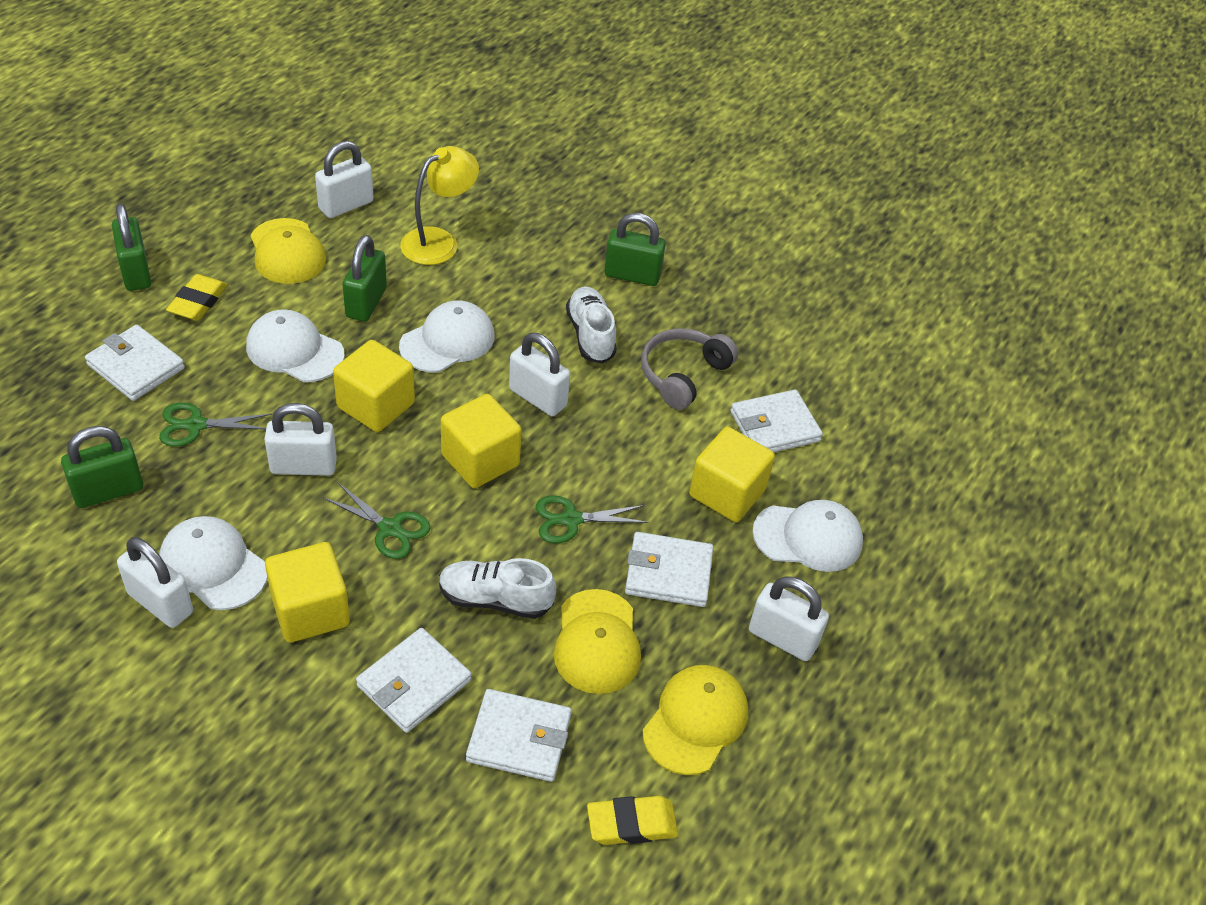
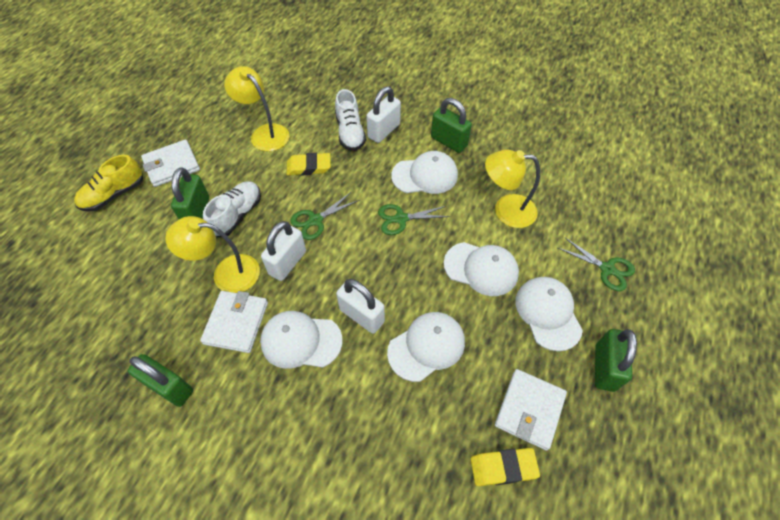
grey headphones: 1 -> 0
white cap: 4 -> 5
white padlock: 5 -> 3
white wallet: 5 -> 3
yellow cap: 3 -> 0
yellow cube: 4 -> 0
yellow lamp: 1 -> 3
yellow shoe: 0 -> 1

